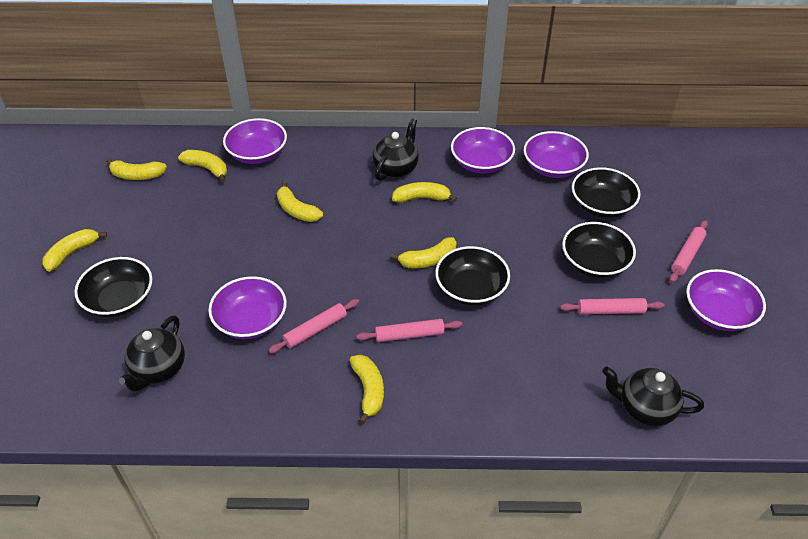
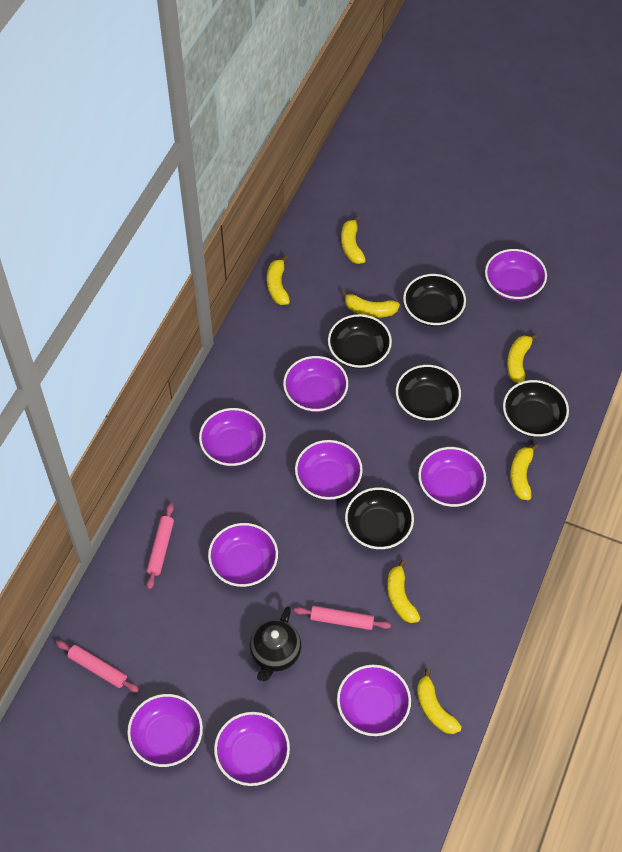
black bowl: 4 -> 5
black teapot: 3 -> 1
pink rolling pin: 4 -> 3
purple bowl: 5 -> 9

